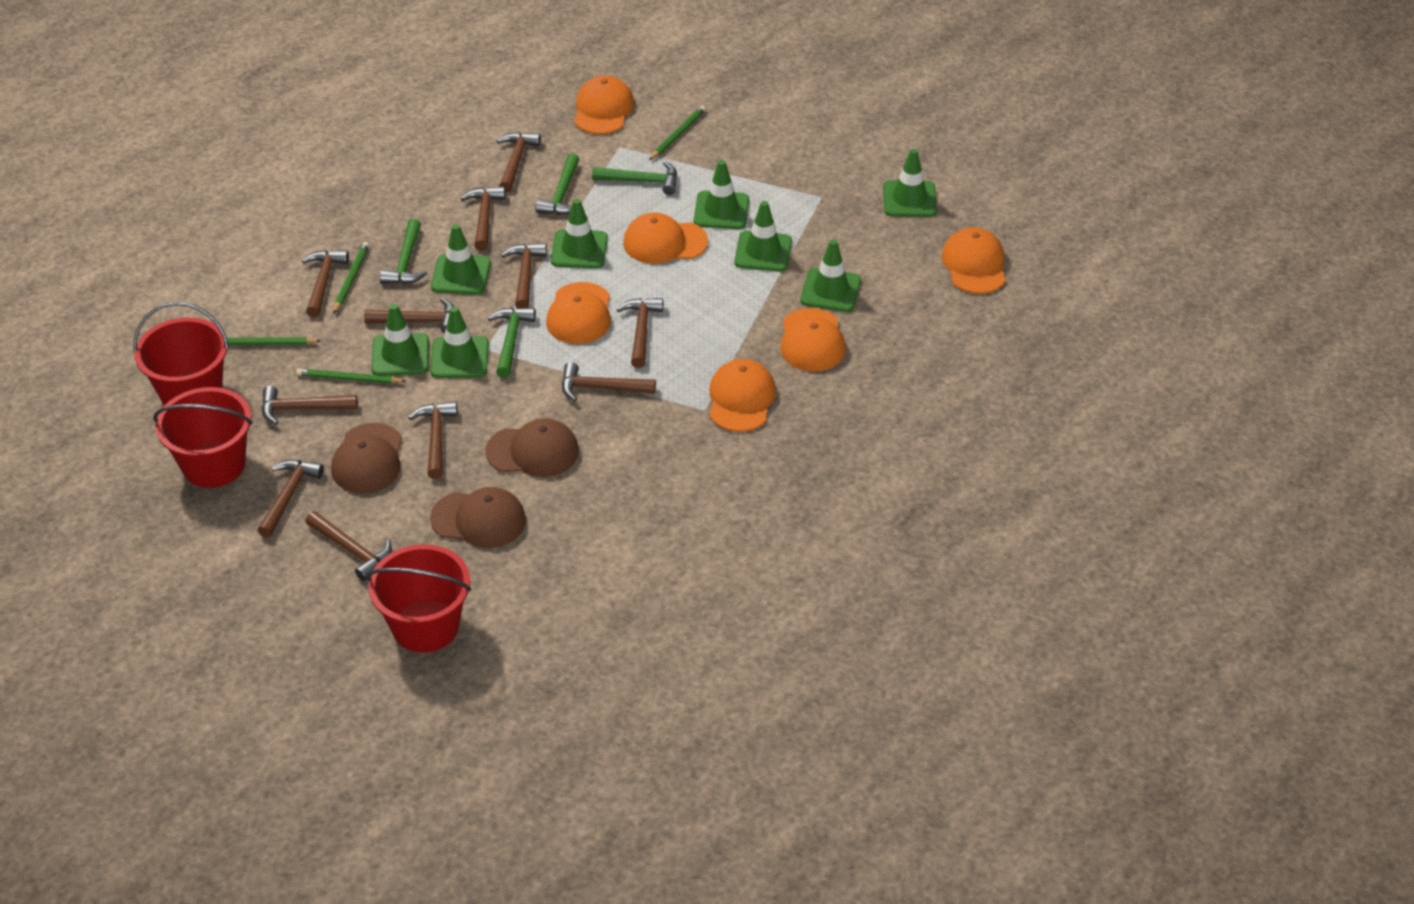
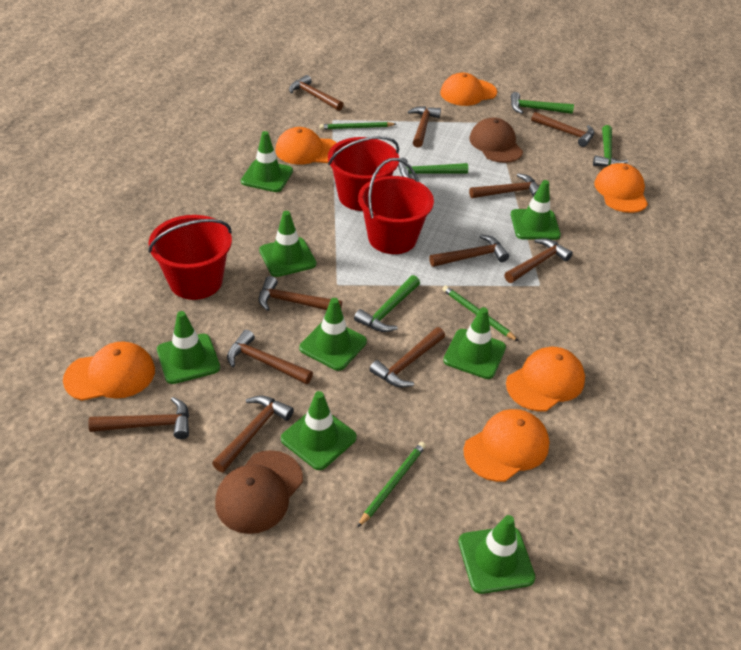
brown cap: 3 -> 2
green pencil: 4 -> 3

